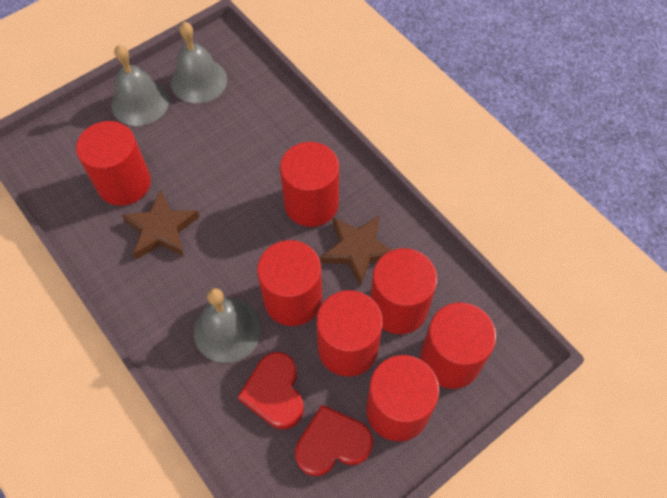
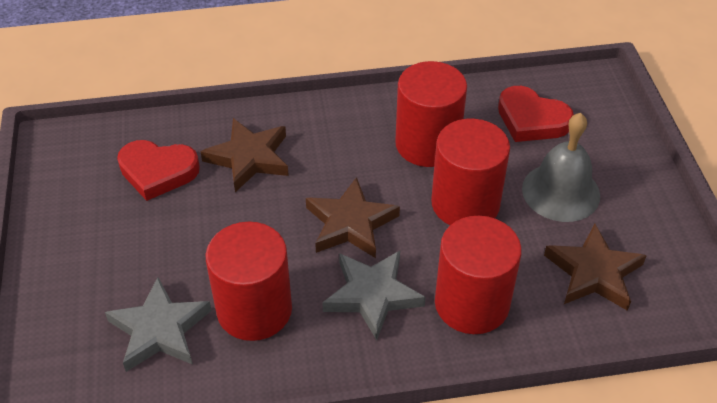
brown star: 2 -> 3
grey bell: 3 -> 1
grey star: 0 -> 2
red cylinder: 7 -> 4

